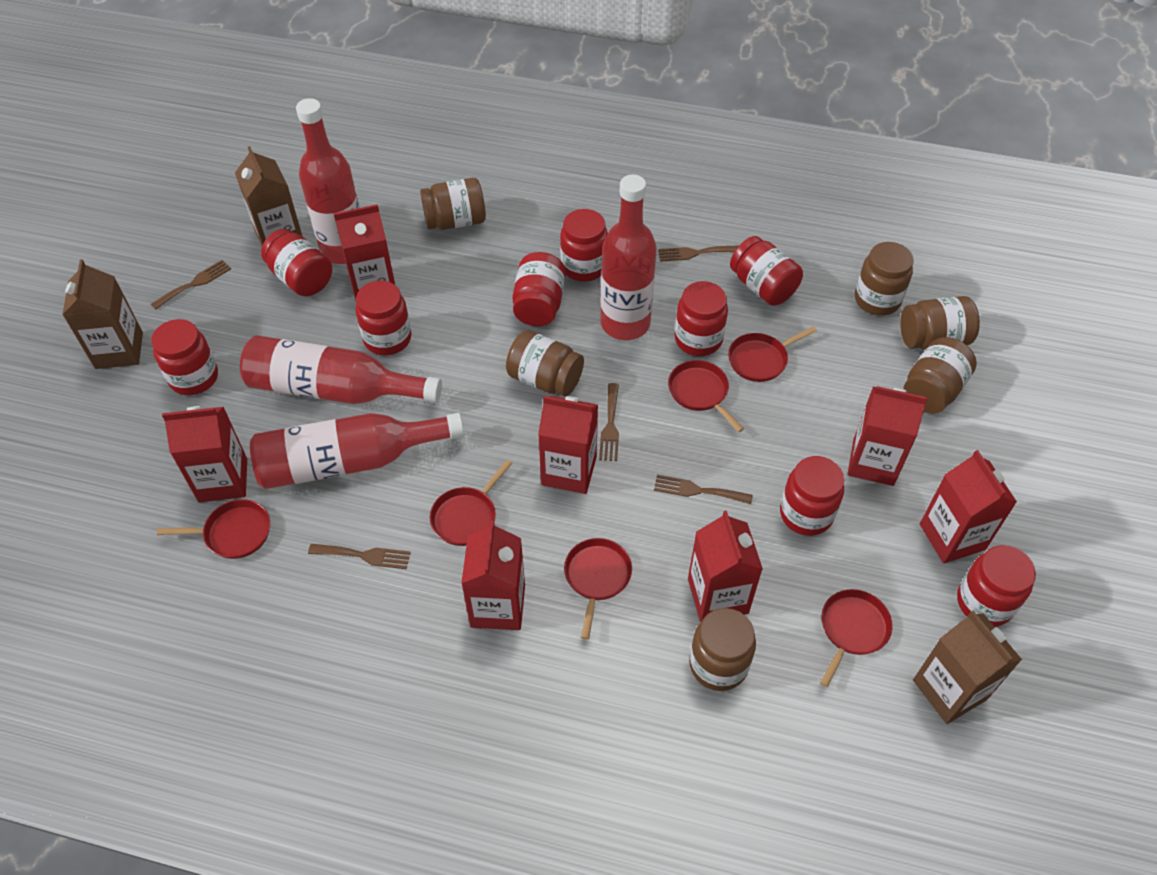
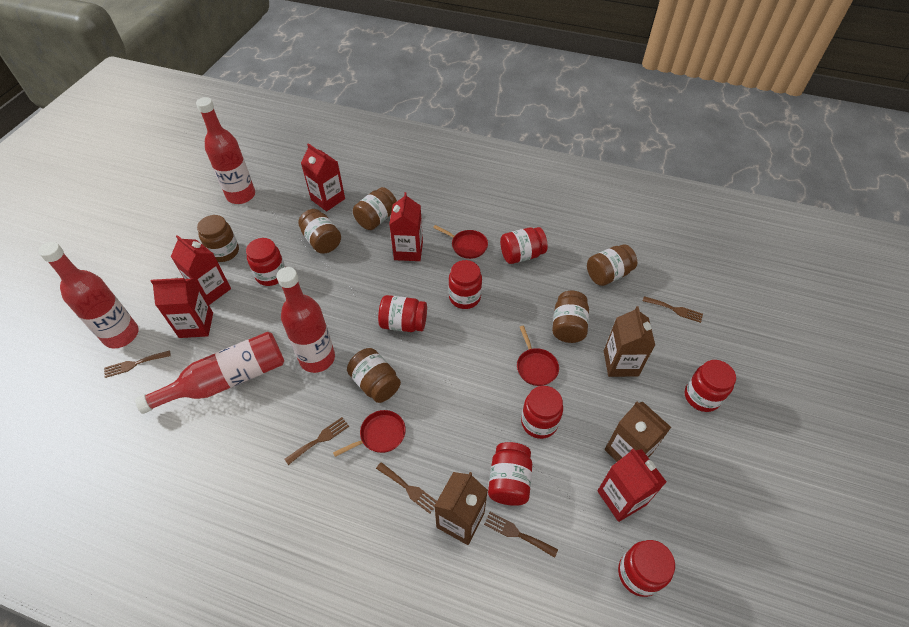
red carton: 7 -> 5
red jar: 9 -> 8
red pan: 6 -> 3

